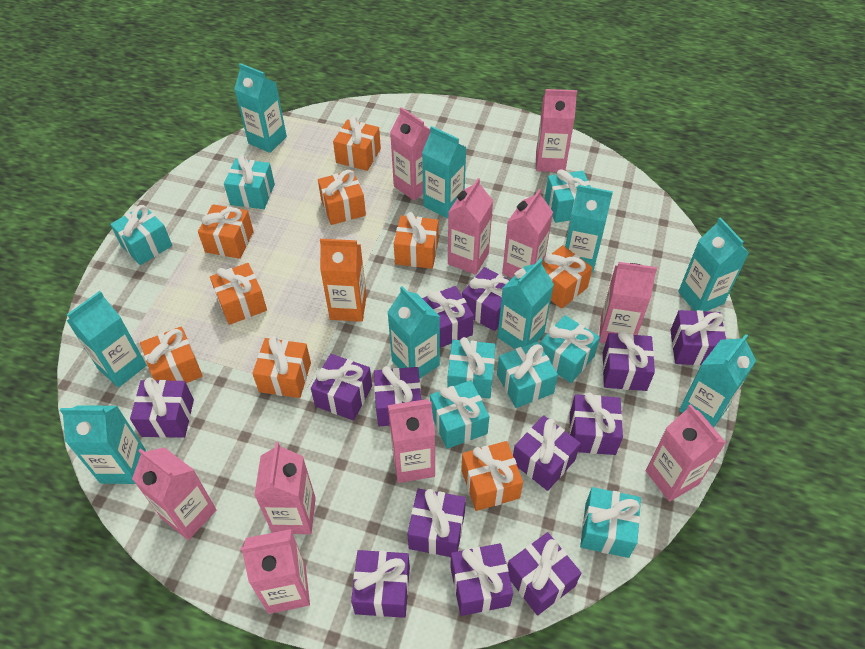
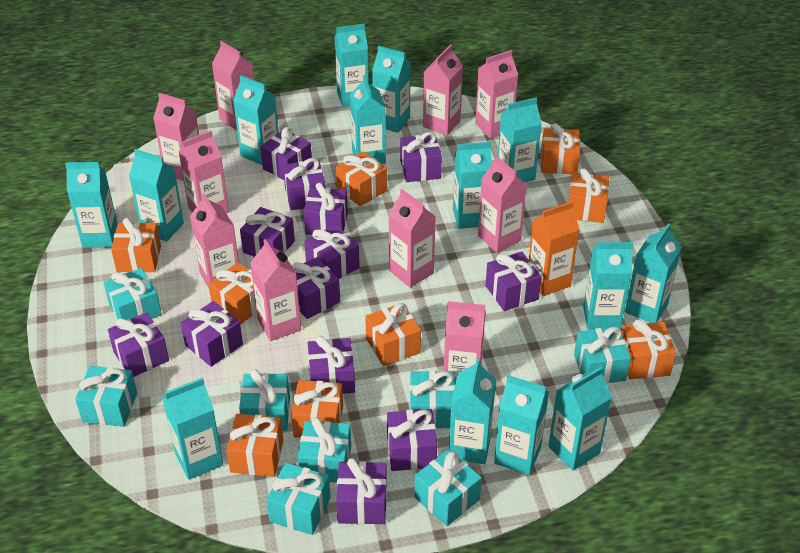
turquoise carton: 9 -> 14

